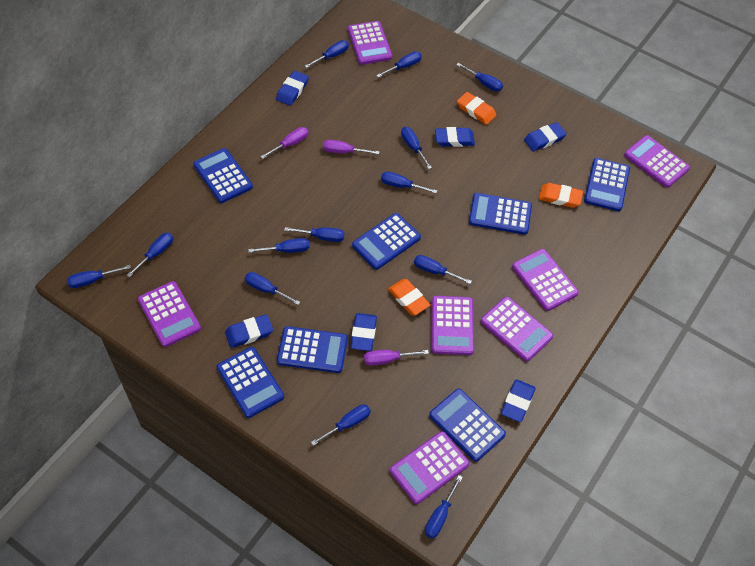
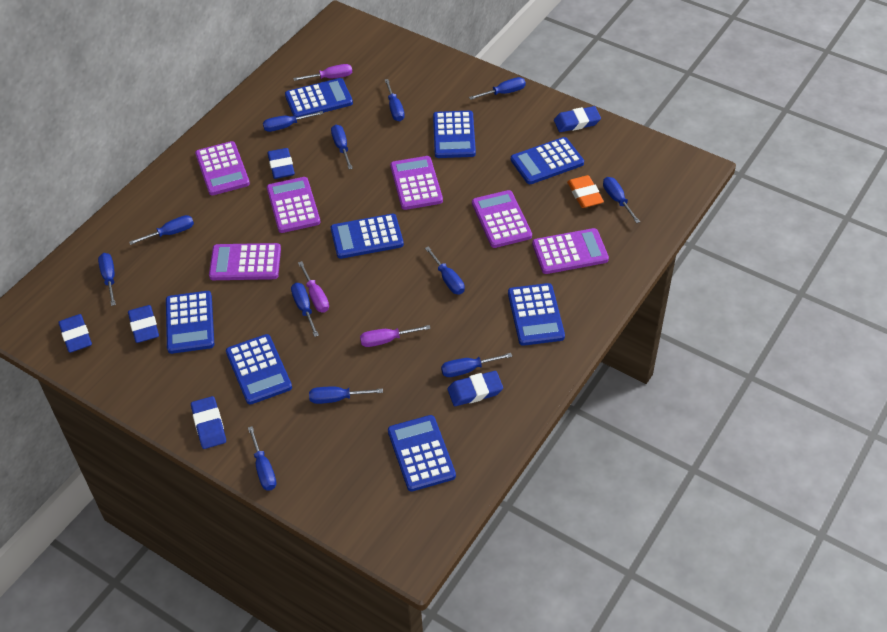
blue calculator: 7 -> 8
blue screwdriver: 13 -> 12
orange eraser: 3 -> 1
purple calculator: 7 -> 6

